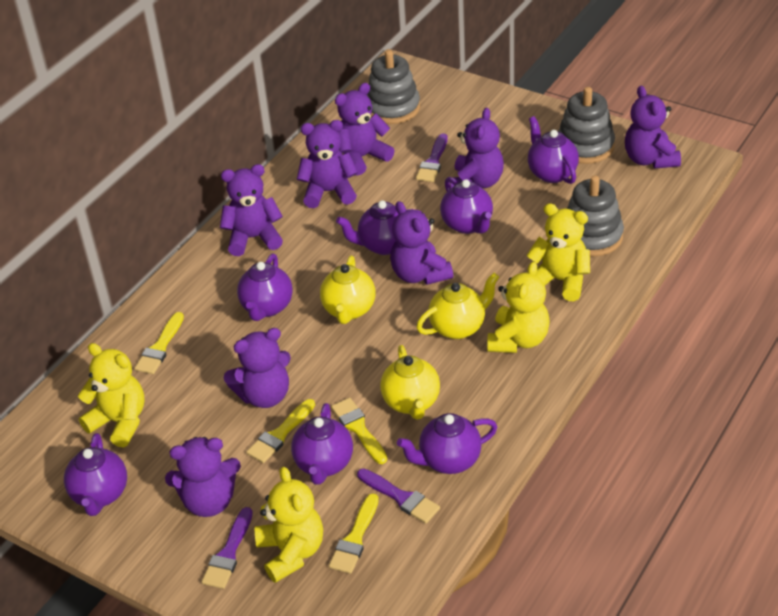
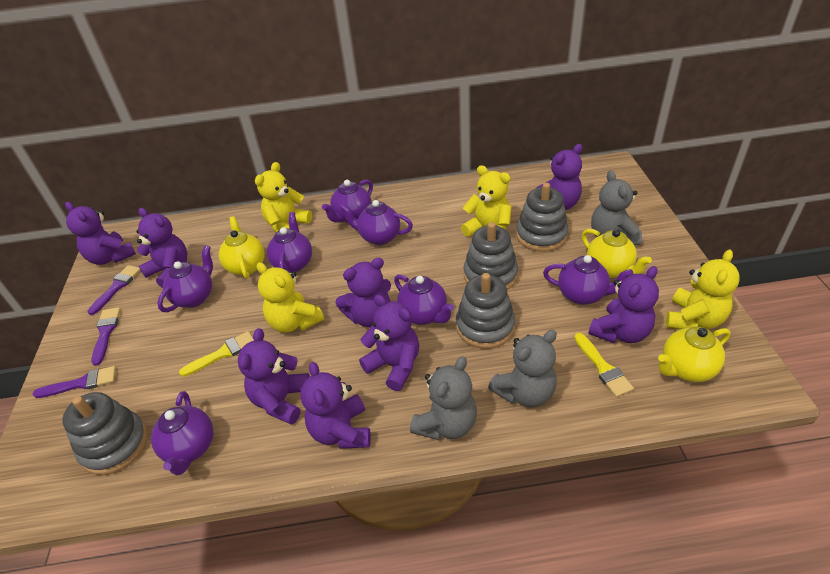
grey stacking toy: 3 -> 4
grey teddy bear: 0 -> 3
yellow brush: 4 -> 2

